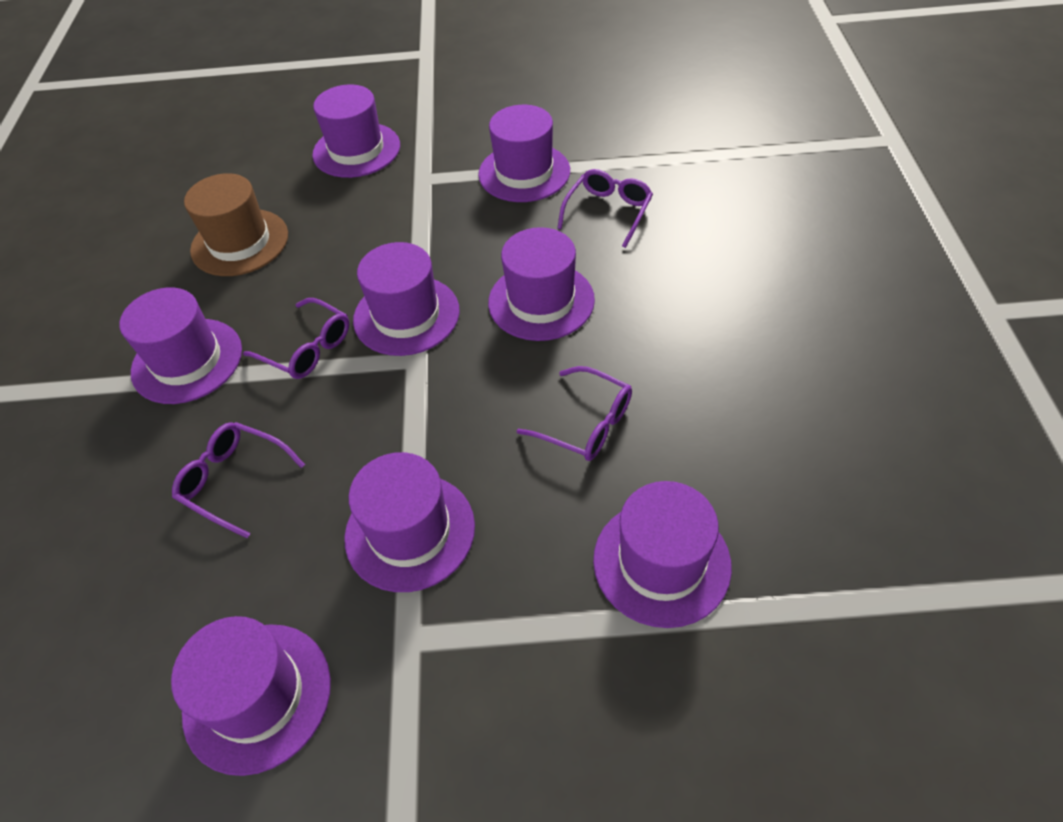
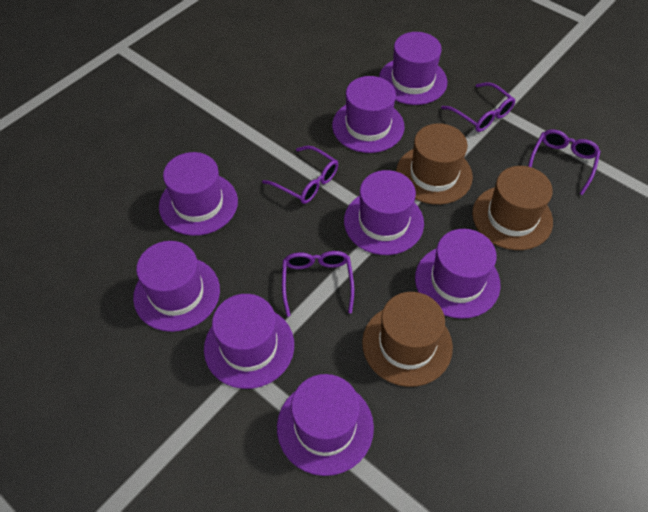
brown hat: 1 -> 3

